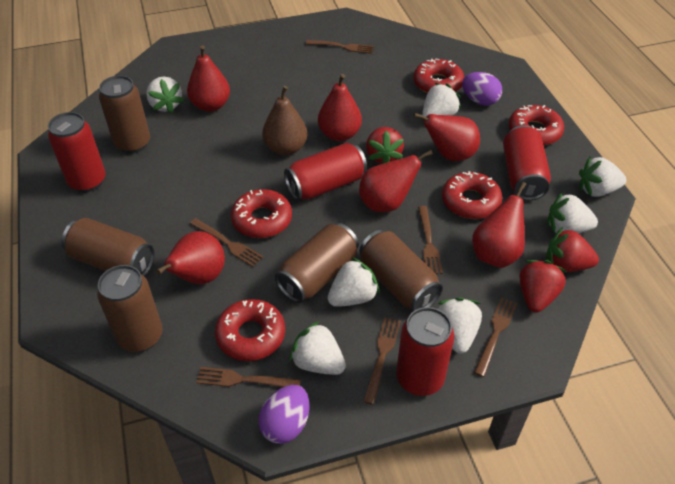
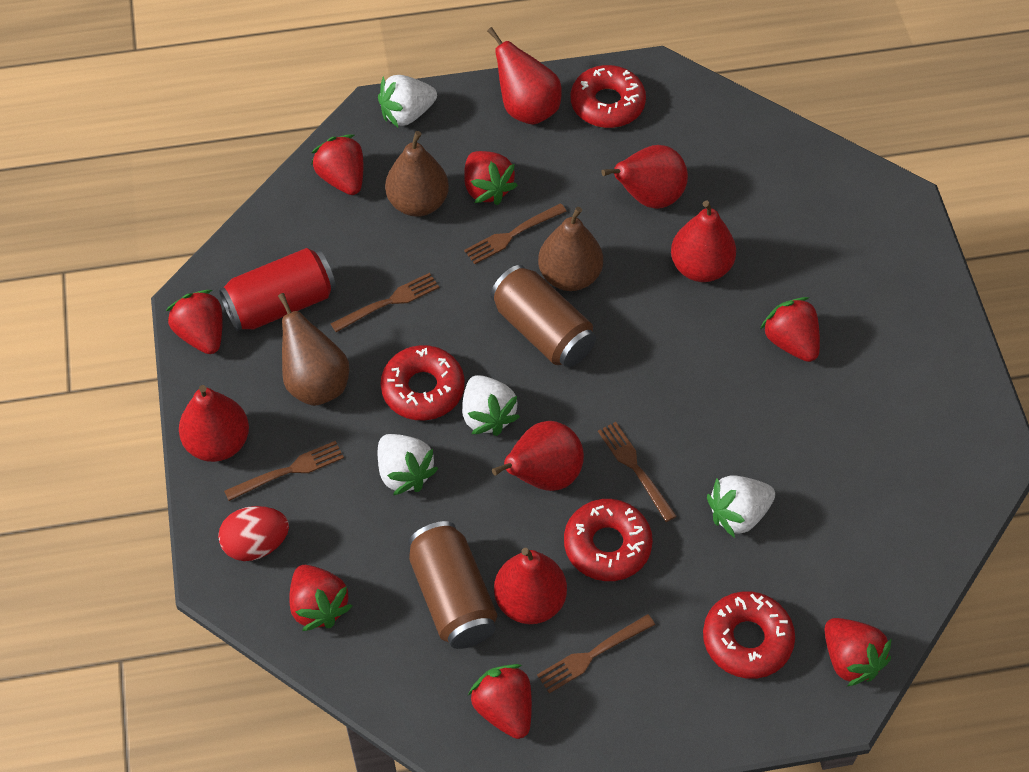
brown can: 5 -> 2
brown fork: 6 -> 5
brown pear: 1 -> 3
purple egg: 2 -> 0
red can: 4 -> 1
red donut: 5 -> 4
red egg: 0 -> 1
red strawberry: 3 -> 7
white strawberry: 7 -> 4

